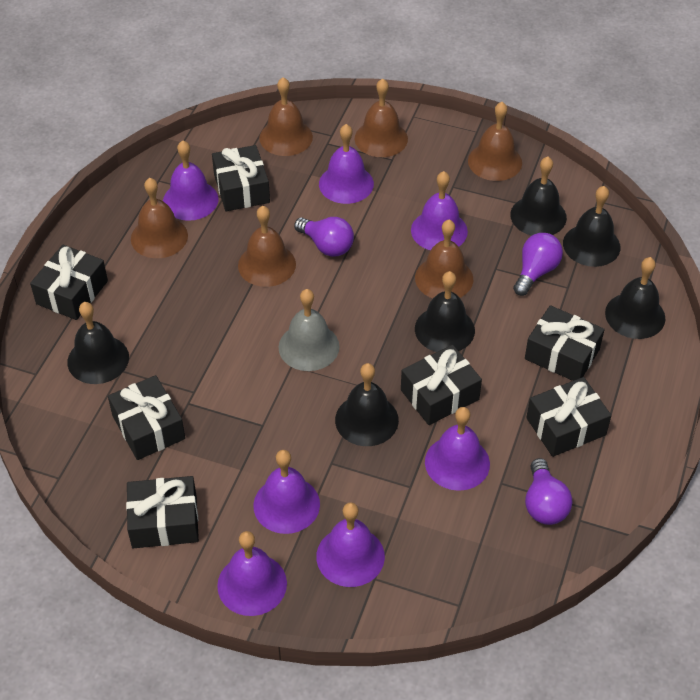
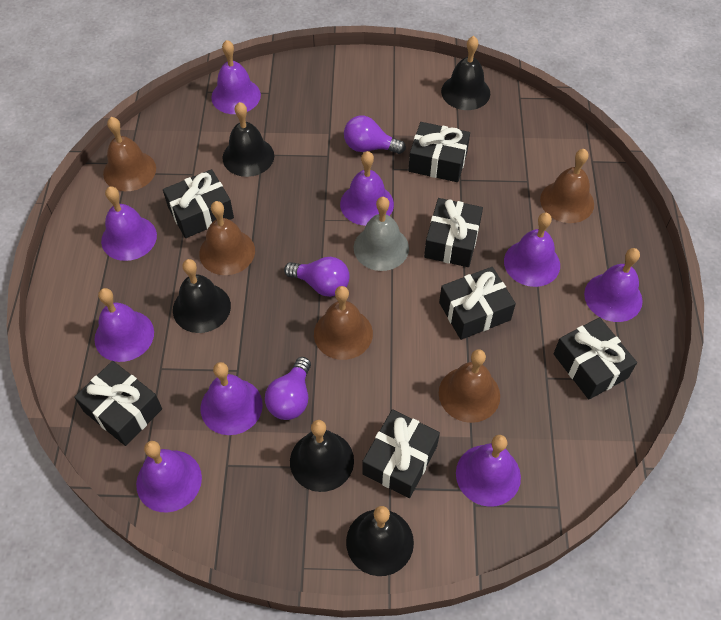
black bell: 6 -> 5
brown bell: 6 -> 5
purple bell: 7 -> 9

